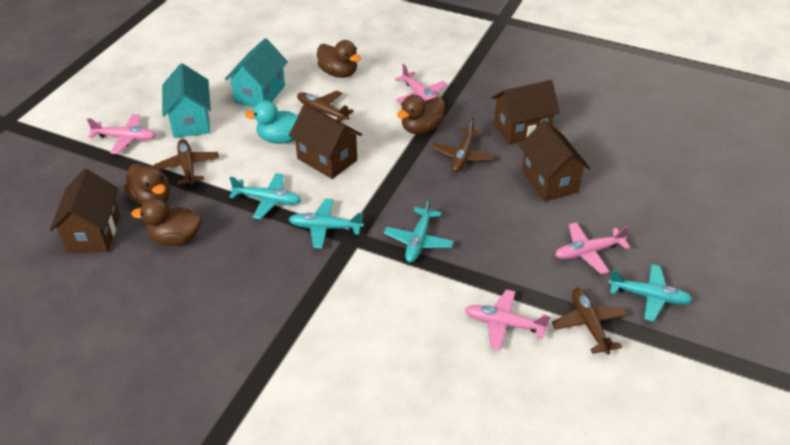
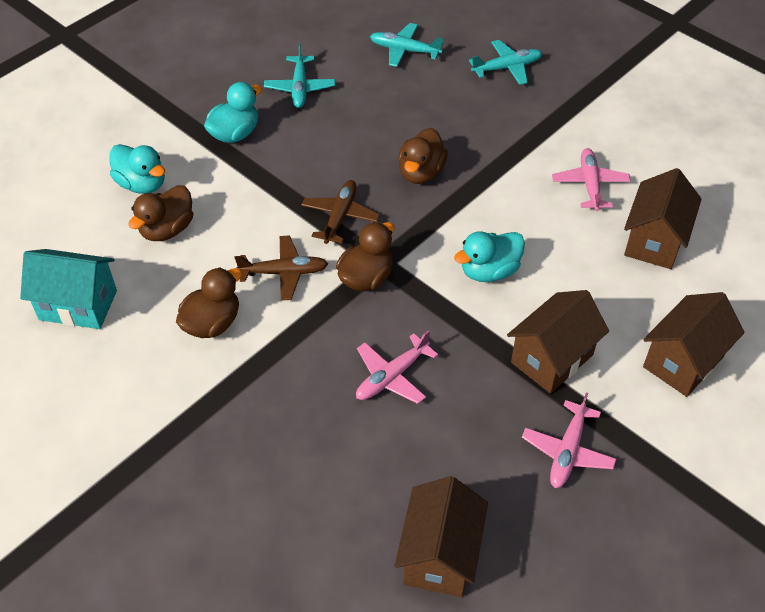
brown plane: 4 -> 2
pink plane: 4 -> 3
turquoise duck: 1 -> 3
turquoise house: 2 -> 1
turquoise plane: 4 -> 3

